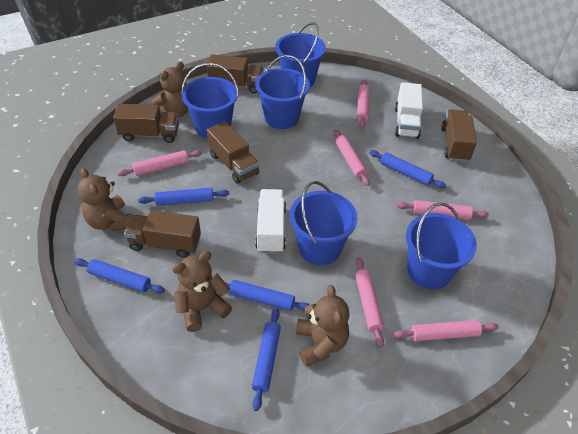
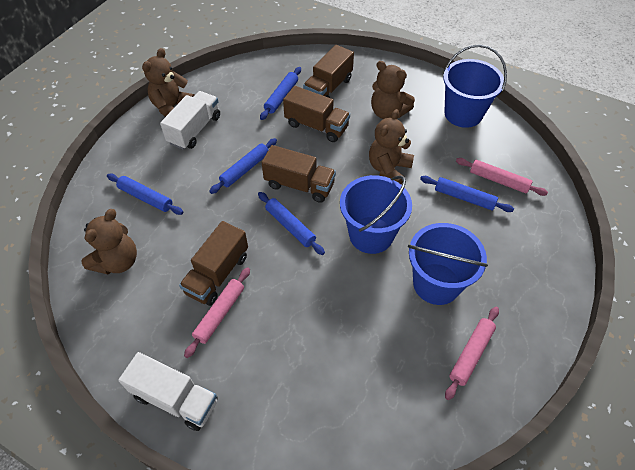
blue bucket: 5 -> 3
brown truck: 5 -> 4
pink rolling pin: 6 -> 3

